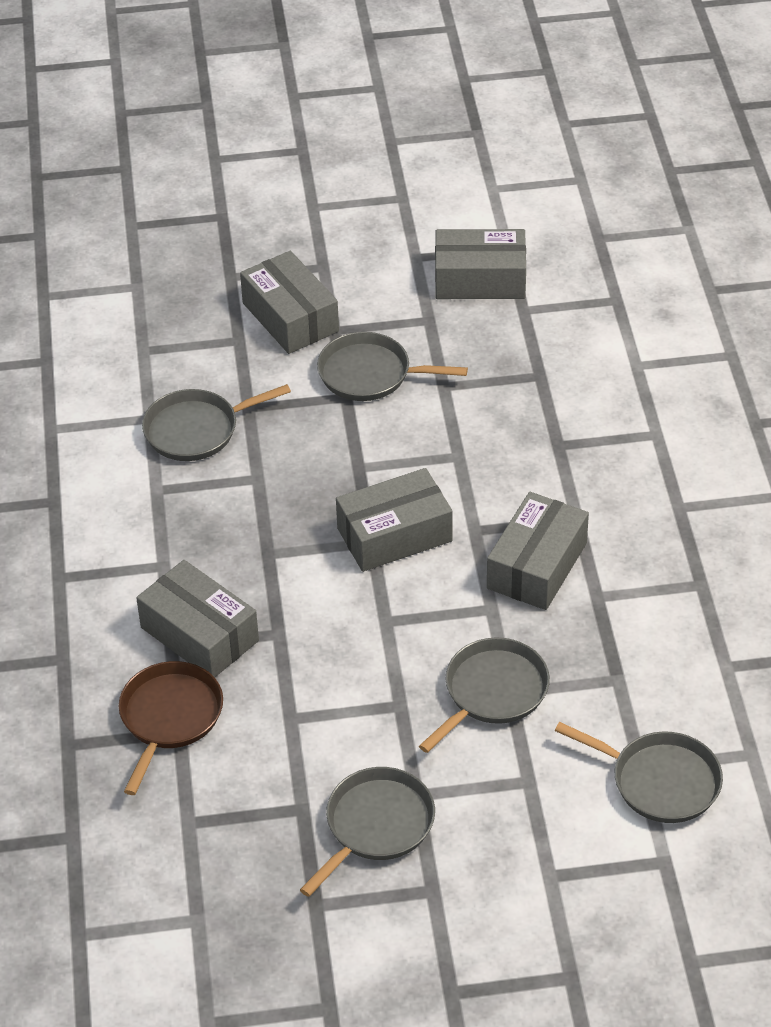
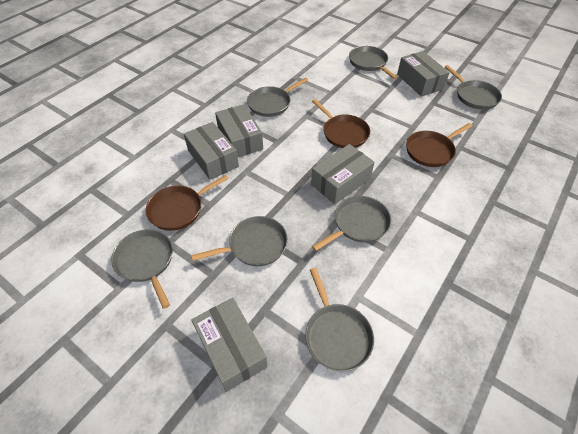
brown pan: 1 -> 3
grey pan: 5 -> 7

